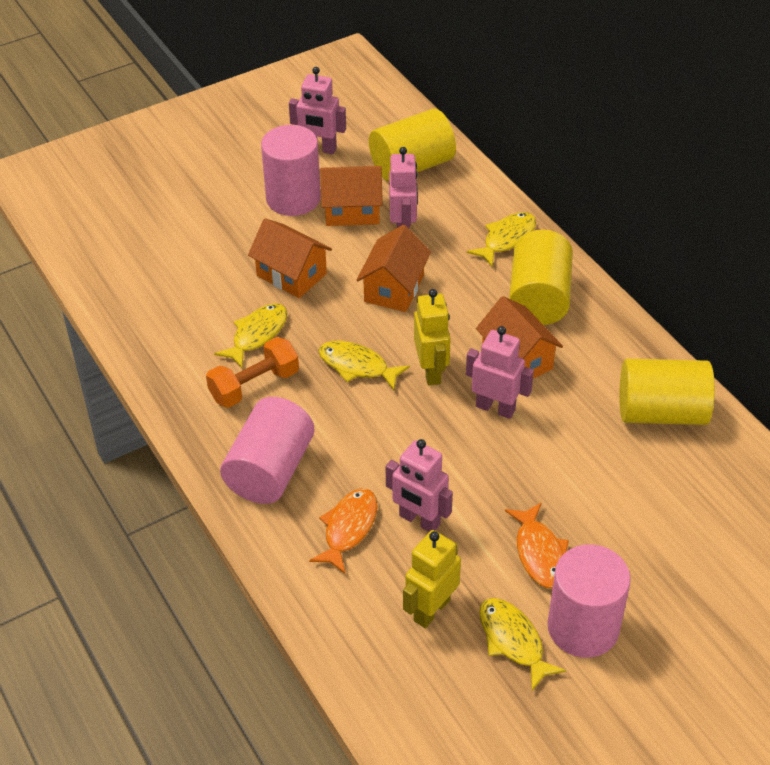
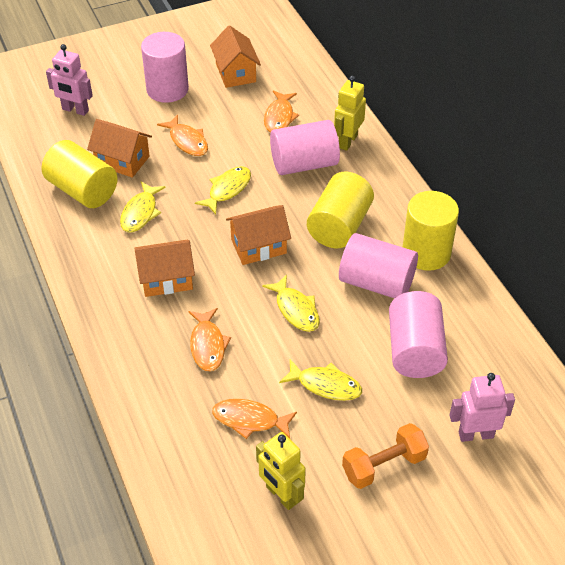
orange fish: 2 -> 4
pink cylinder: 3 -> 4
pink robot: 4 -> 2

